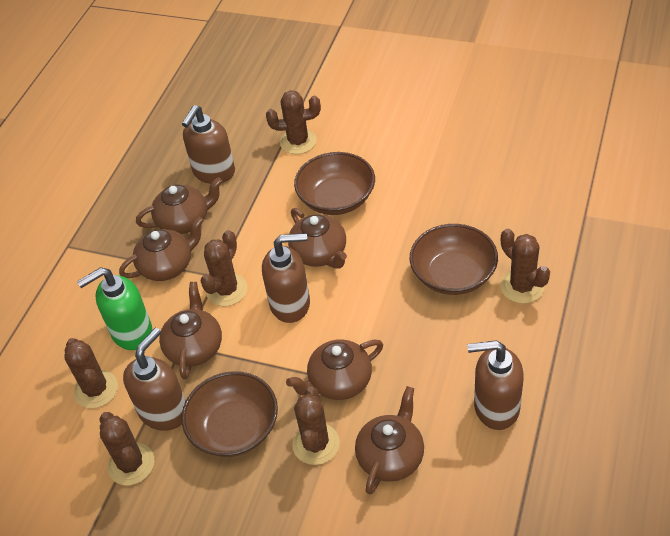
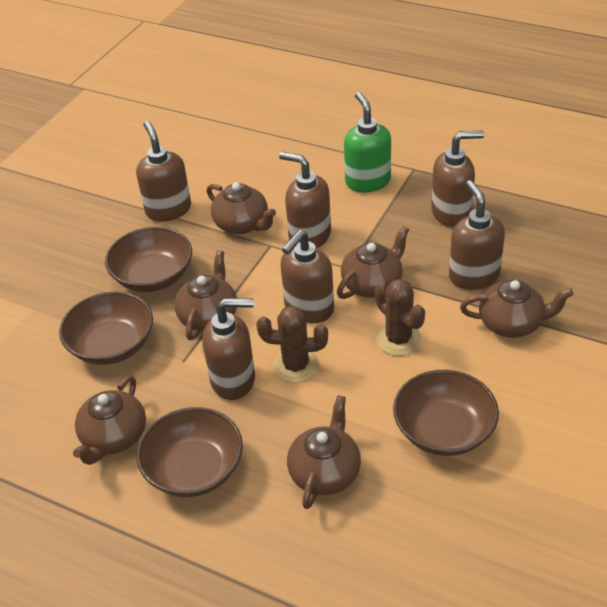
brown bowl: 3 -> 4
brown cactus: 6 -> 2
brown soap dispenser: 4 -> 6

